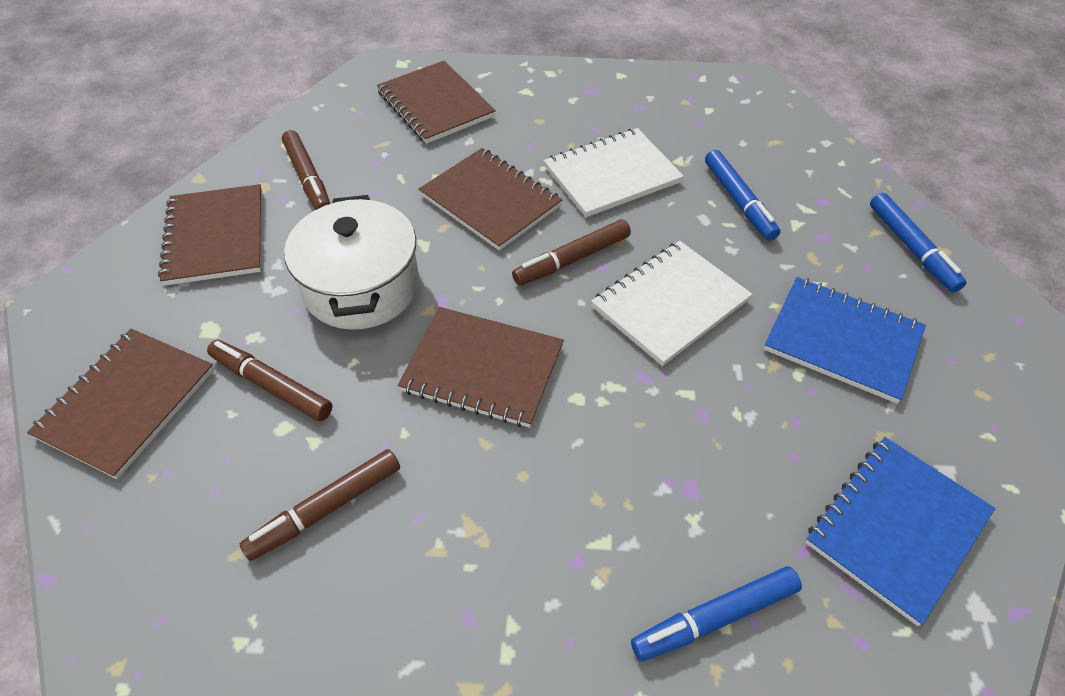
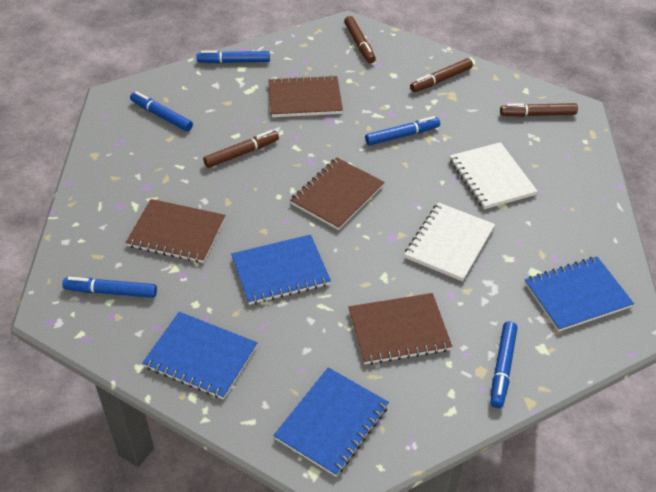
blue marker: 3 -> 5
blue notebook: 2 -> 4
brown notebook: 5 -> 4
white pot: 1 -> 0

